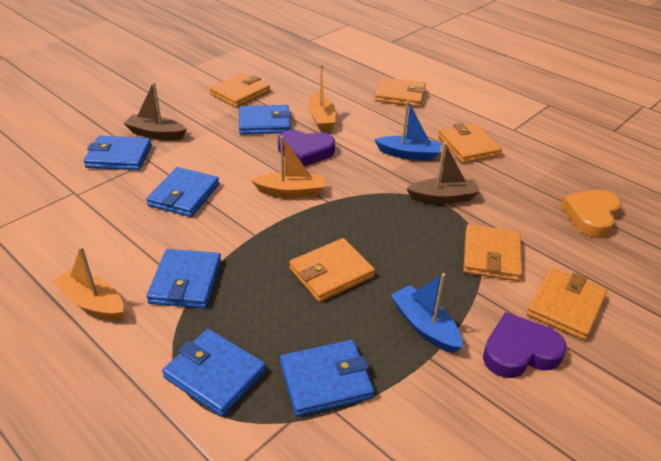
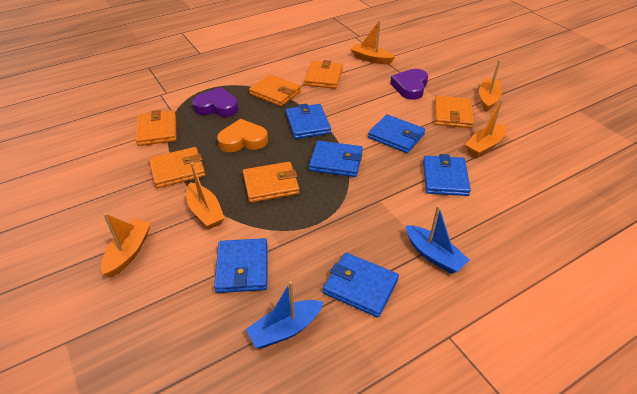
brown boat: 2 -> 0
orange boat: 3 -> 5

